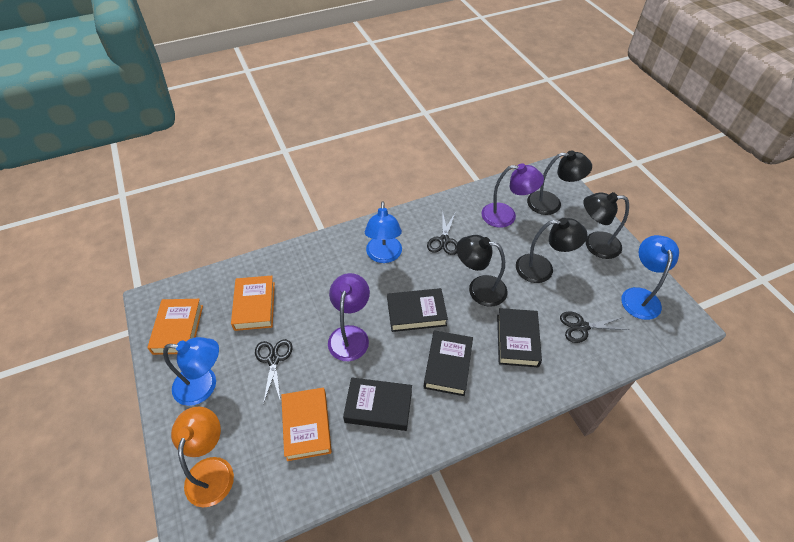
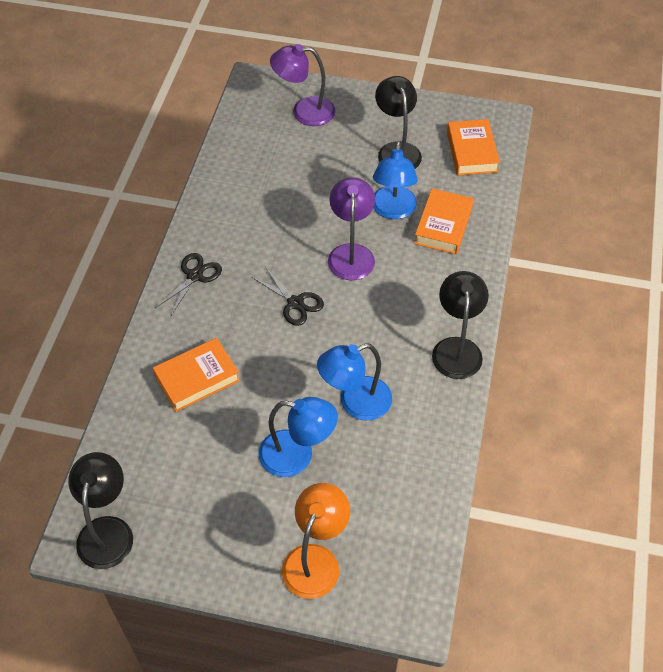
black book: 4 -> 0
black lamp: 4 -> 3
black scissors: 3 -> 2

